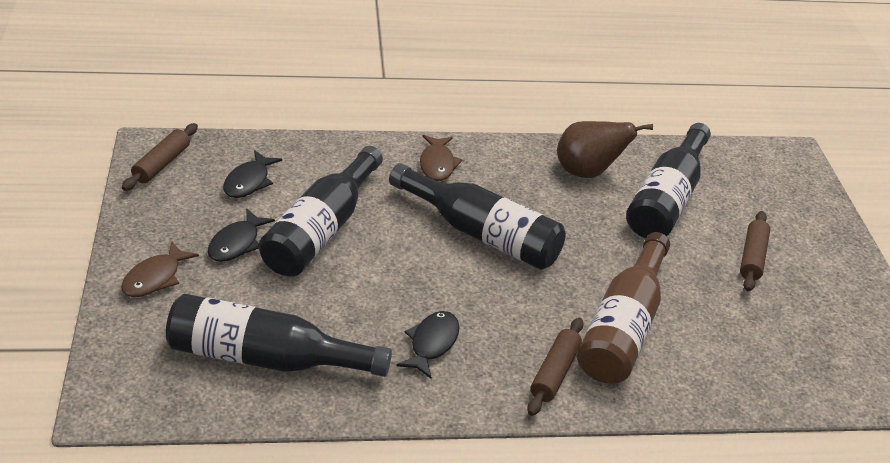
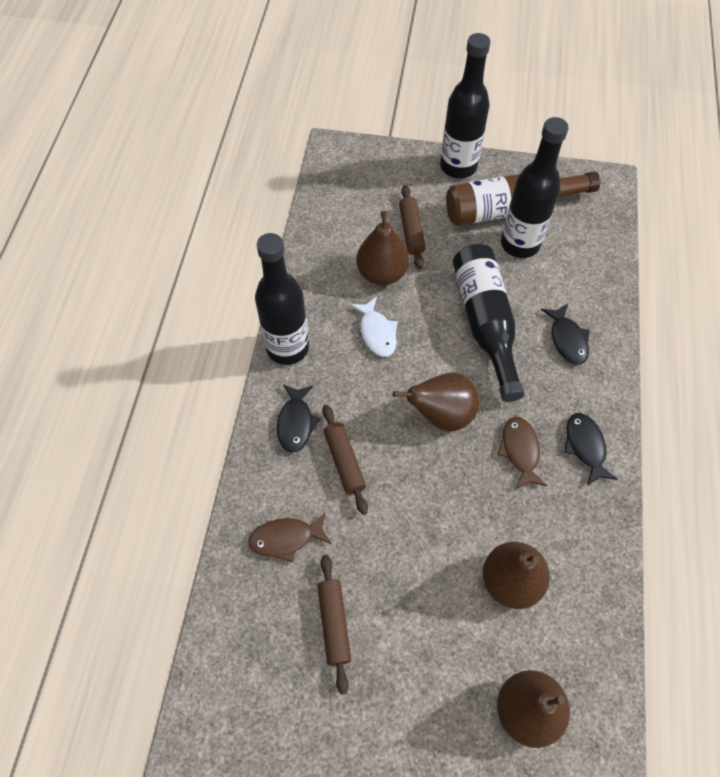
brown pear: 1 -> 4
white fish: 0 -> 1

